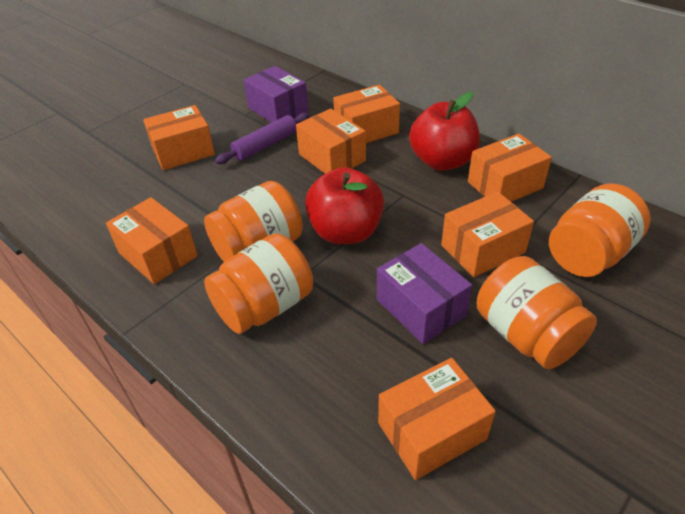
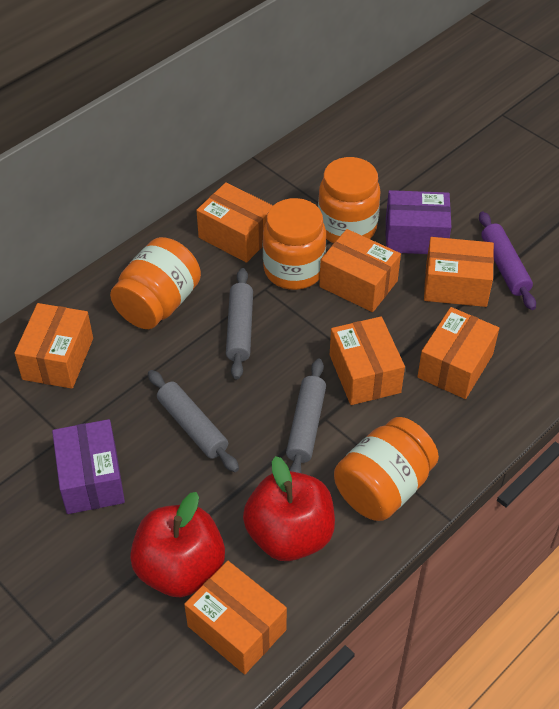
grey rolling pin: 0 -> 3

